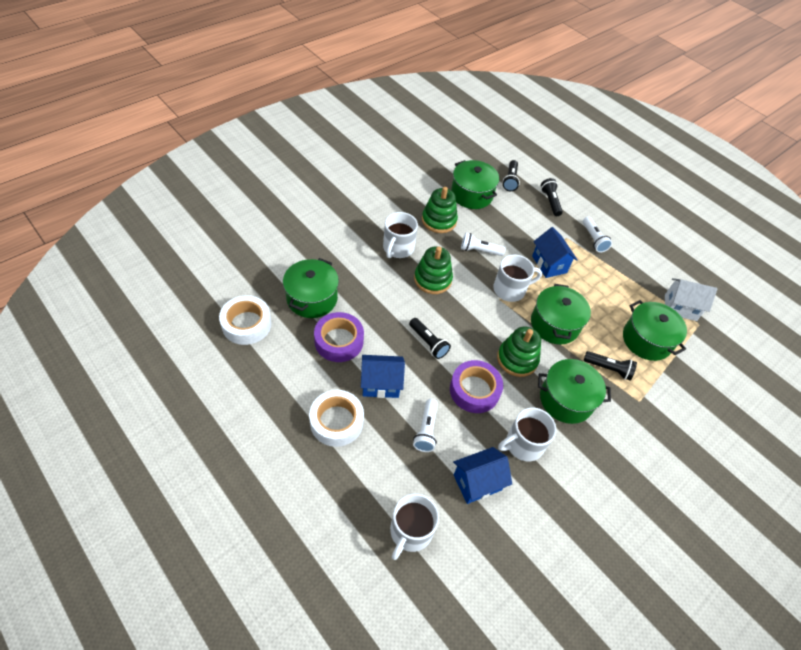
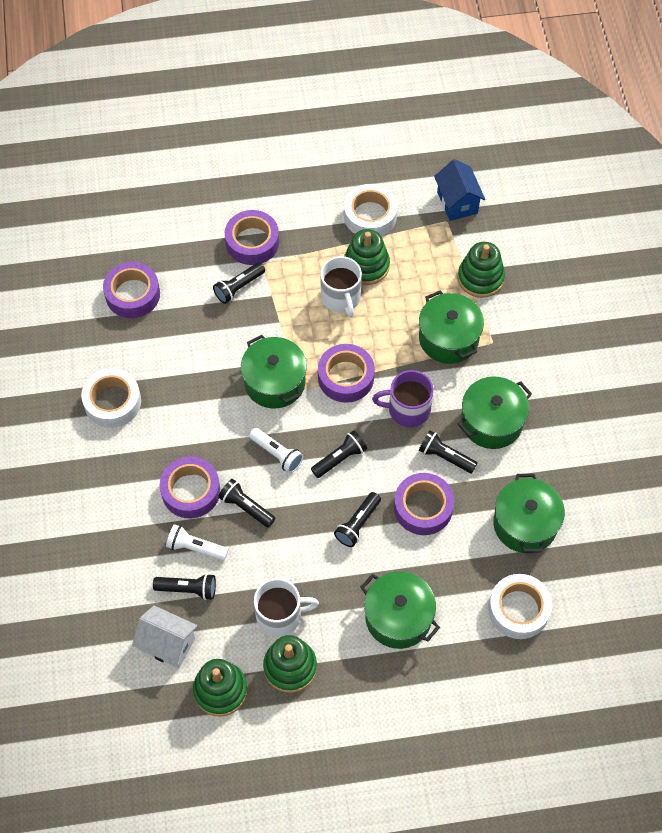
black flashlight: 4 -> 6
blue house: 3 -> 1
green stacking toy: 3 -> 4
purple mug: 0 -> 1
purple tape: 2 -> 5
white flashlight: 3 -> 2
white mug: 4 -> 2
white tape: 2 -> 3

